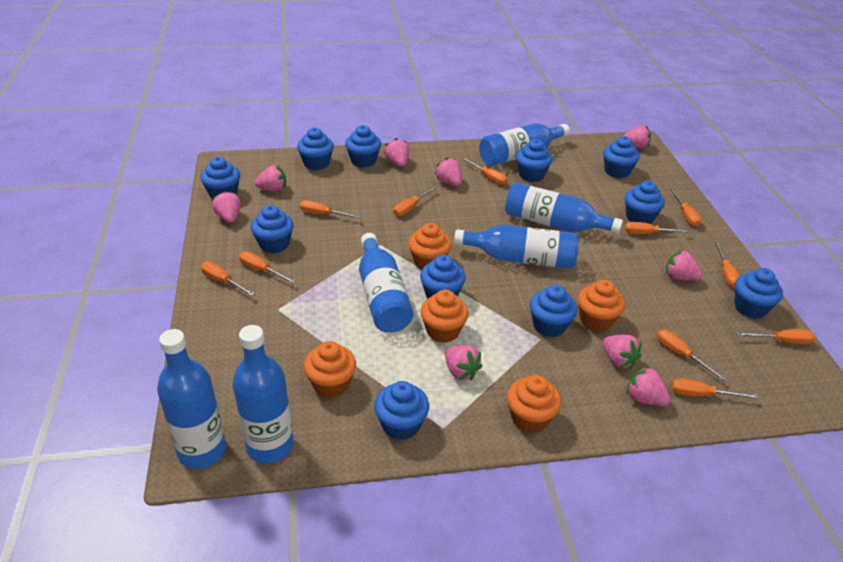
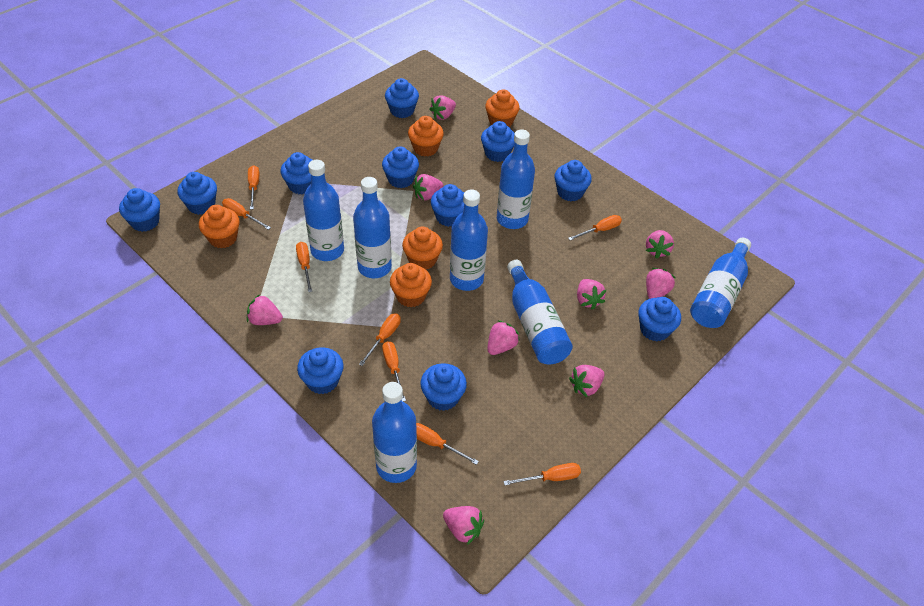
blue bottle: 6 -> 7
orange screwdriver: 11 -> 8

